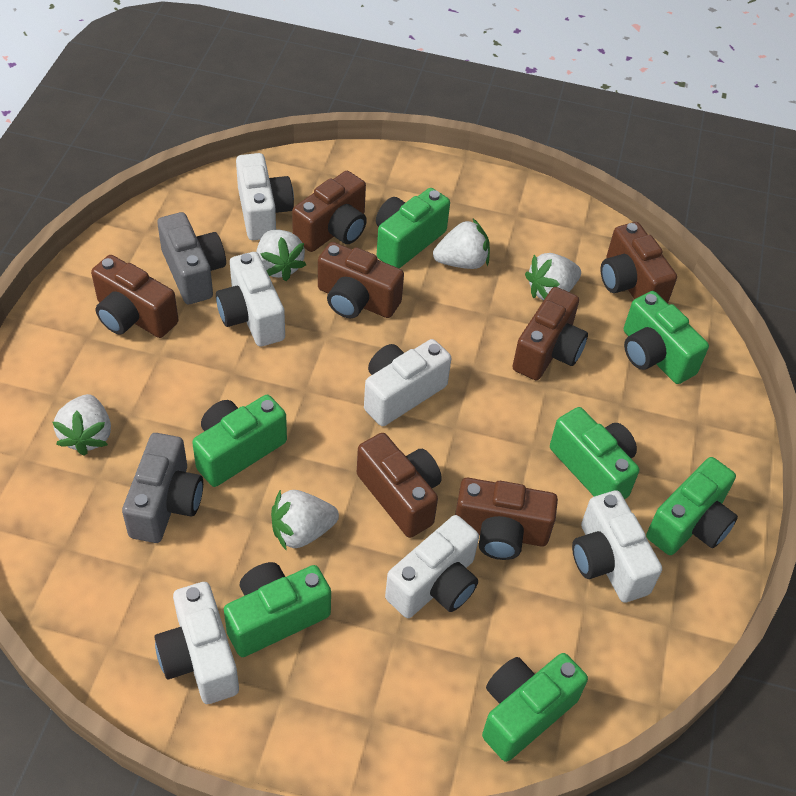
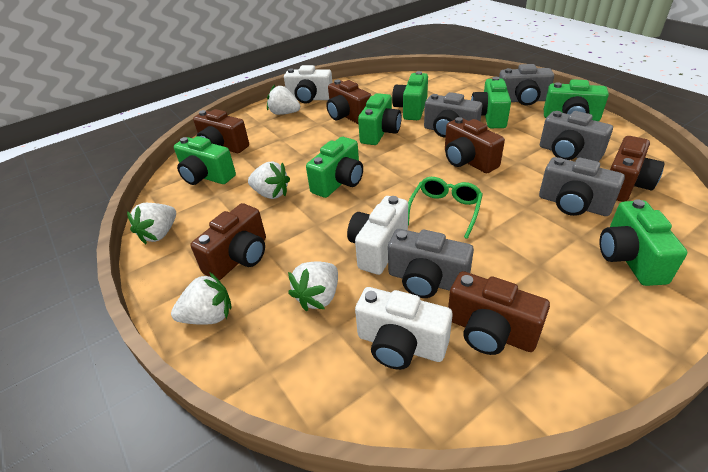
brown camera: 7 -> 6
green glasses: 0 -> 1
grey camera: 2 -> 5
white camera: 6 -> 3

